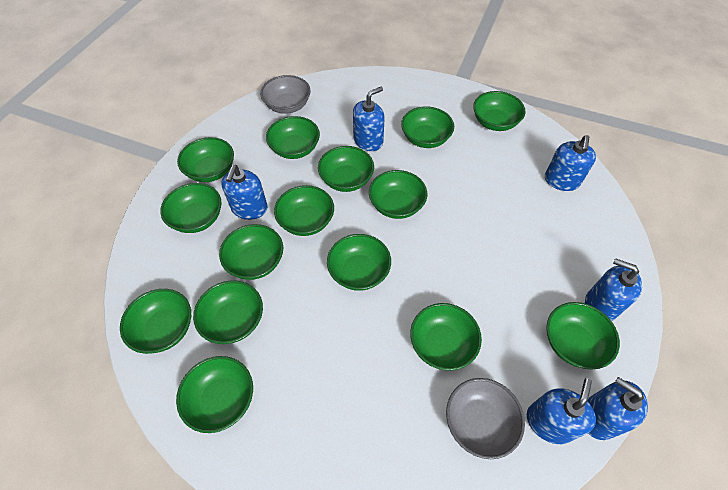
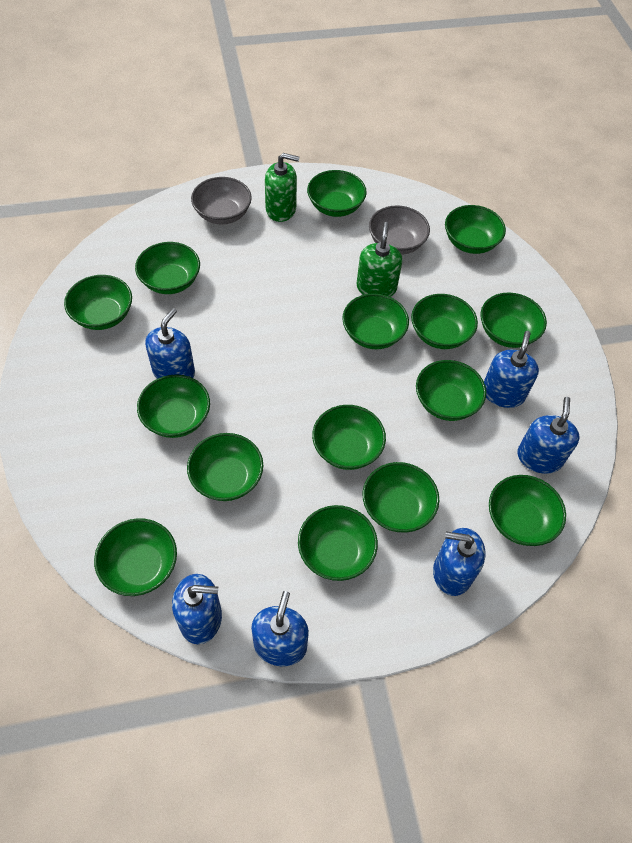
green soap dispenser: 0 -> 2

